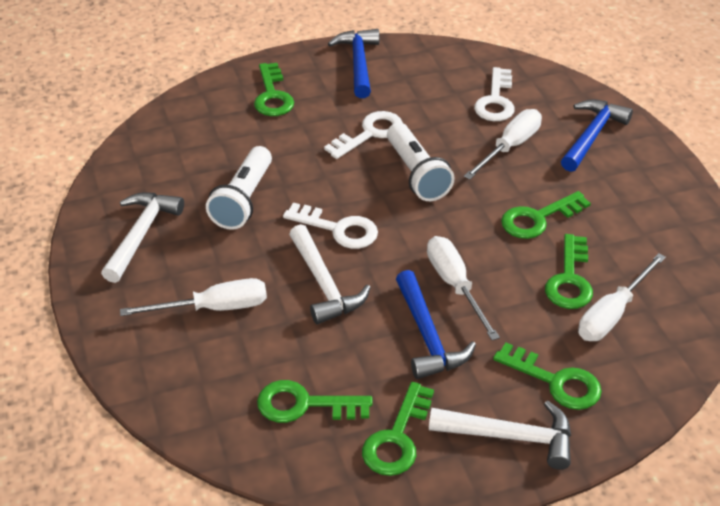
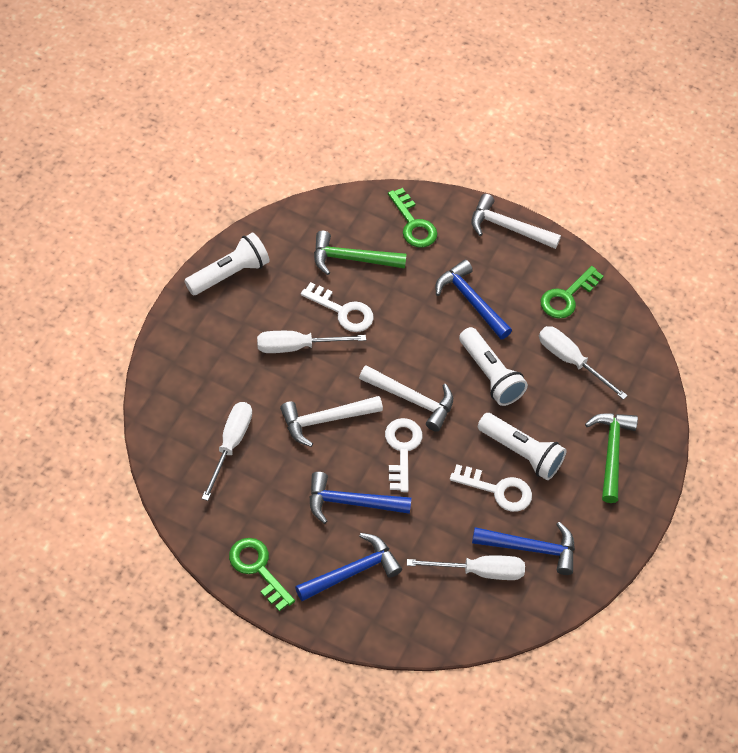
blue hammer: 3 -> 4
green hammer: 0 -> 2
green key: 6 -> 3
white flashlight: 2 -> 3

